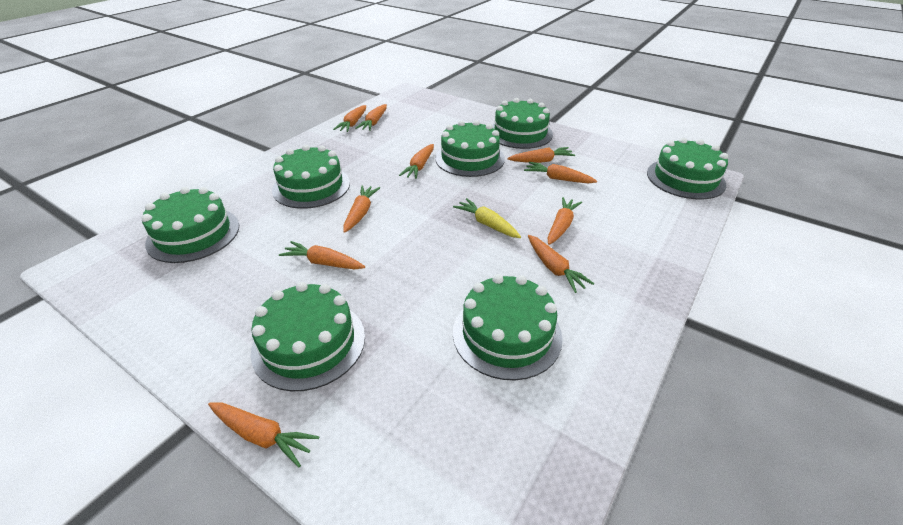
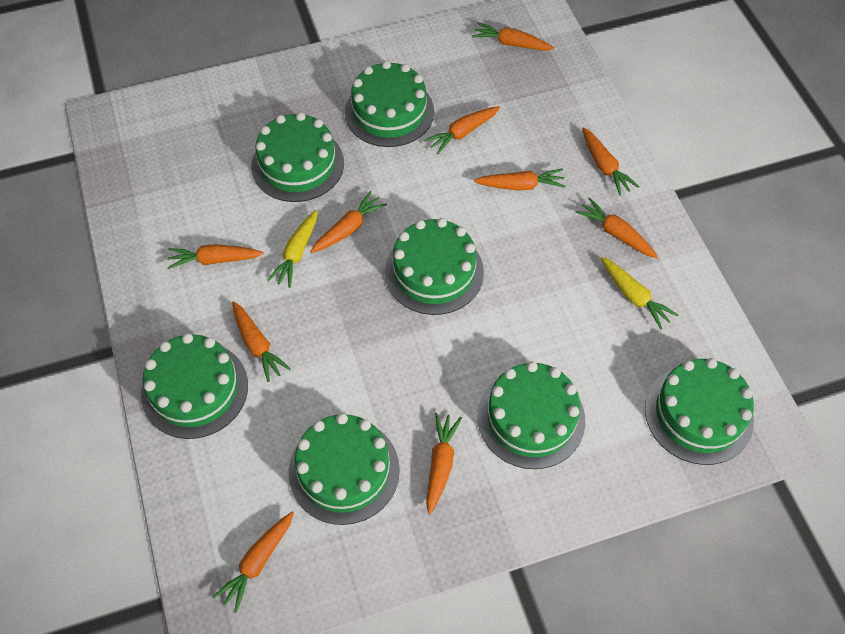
yellow carrot: 1 -> 2

